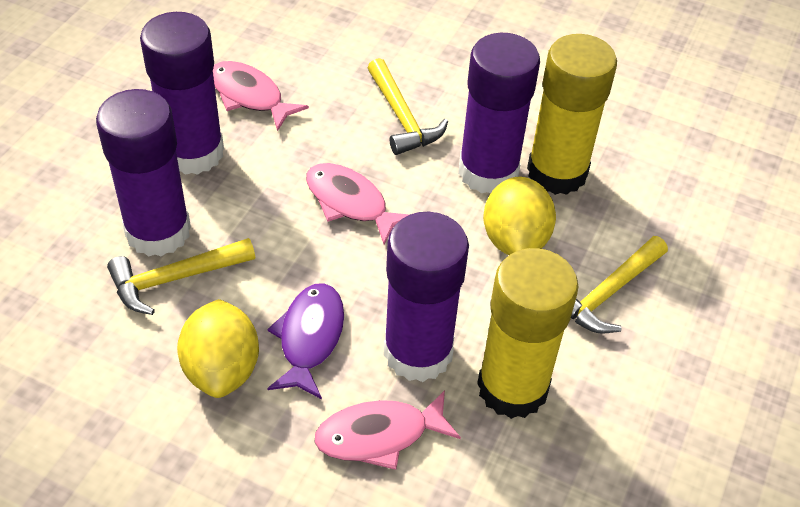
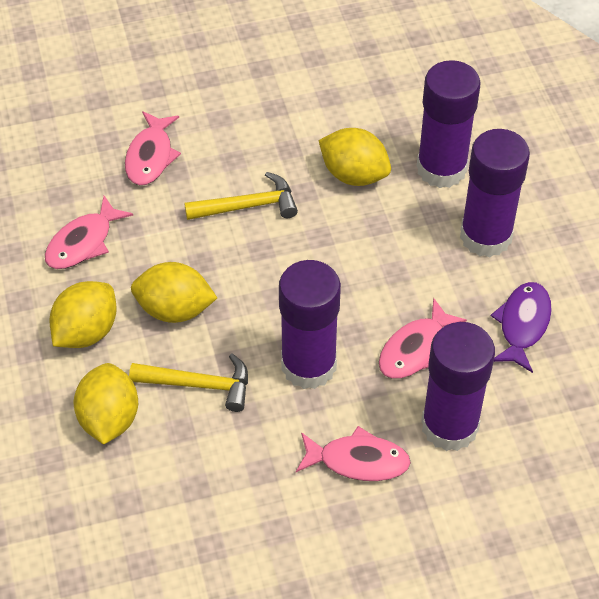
pink fish: 3 -> 4
yellow glue stick: 2 -> 0
yellow hammer: 3 -> 2
yellow lemon: 2 -> 4

